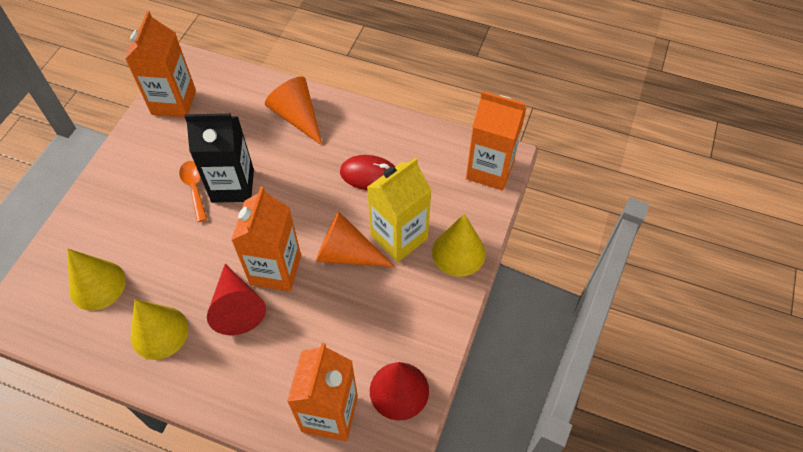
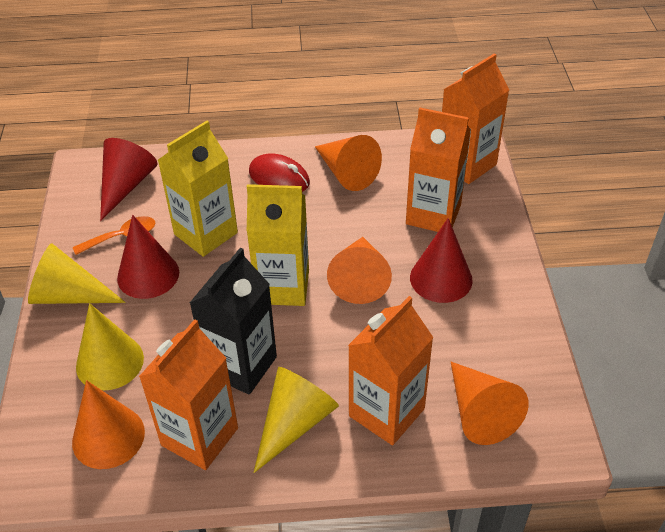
orange cone: 2 -> 4
red cone: 2 -> 3
yellow carton: 1 -> 2

